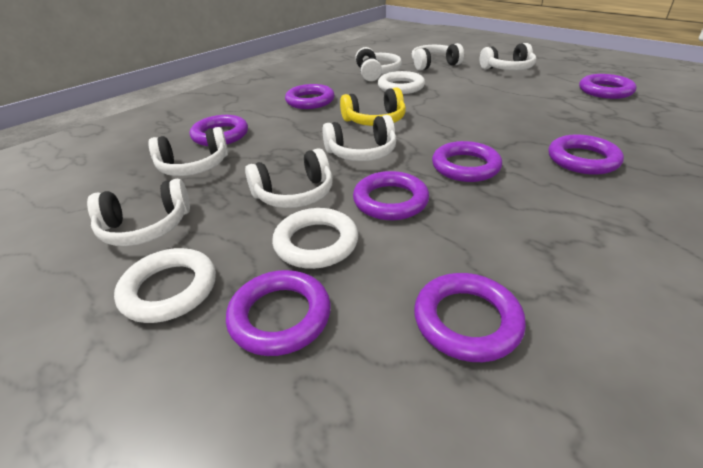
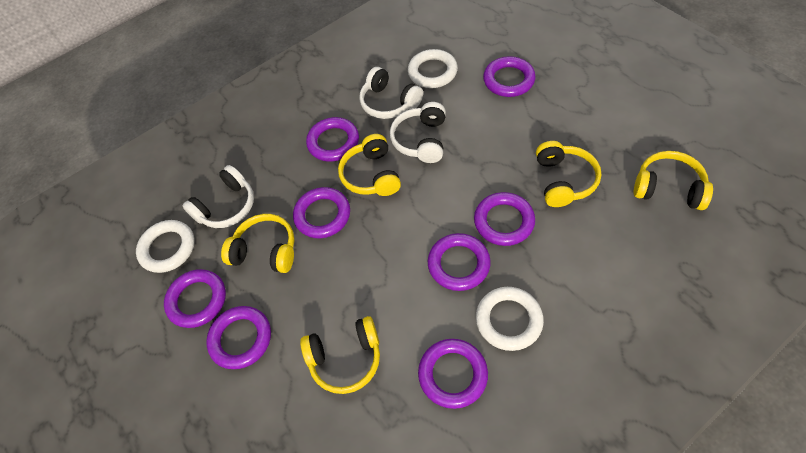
white headphones: 7 -> 3
yellow headphones: 1 -> 5

